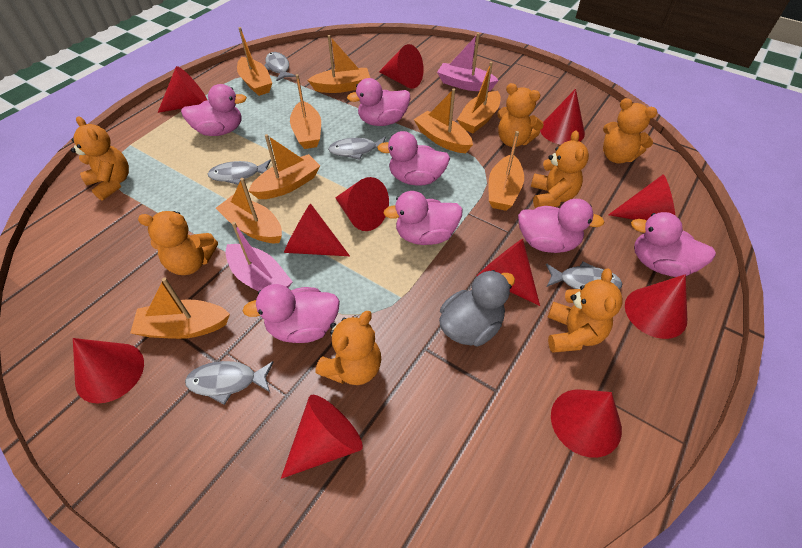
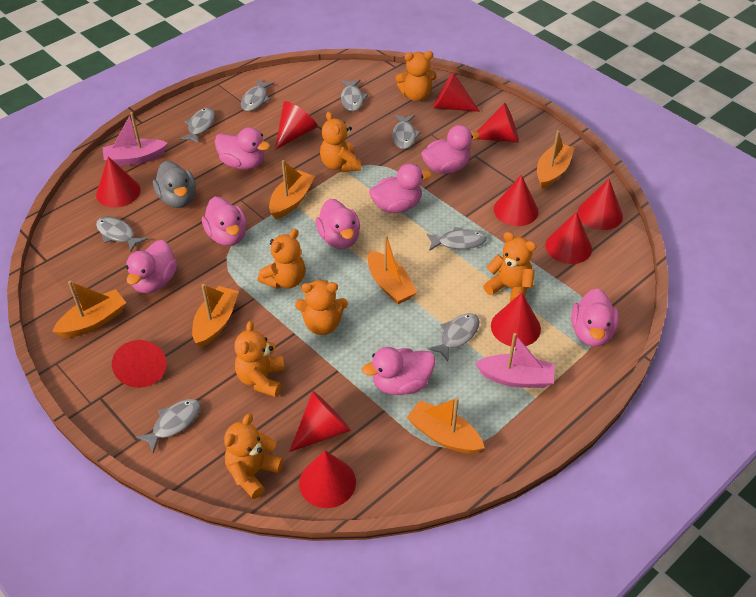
grey fish: 5 -> 8
orange boat: 9 -> 6
pink duck: 7 -> 8

